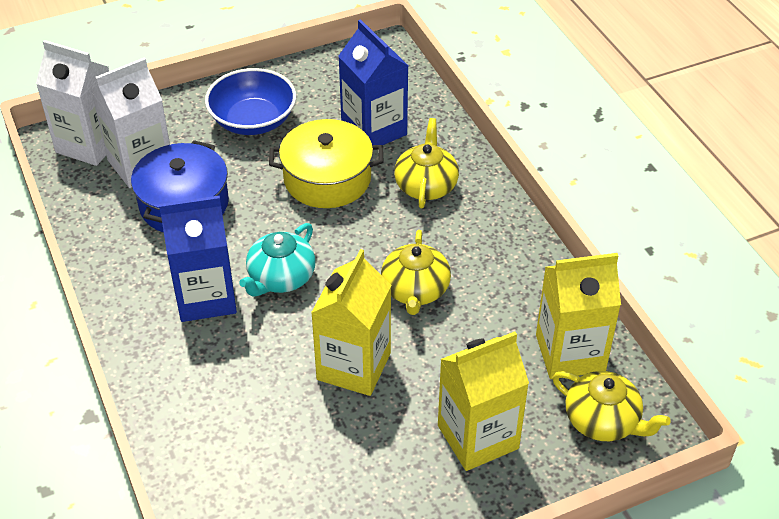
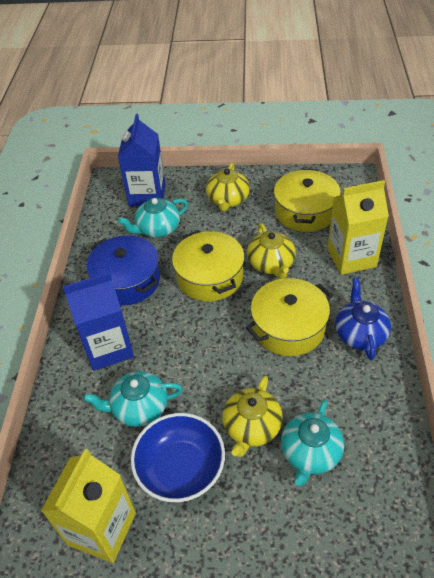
blue teapot: 0 -> 1
turquoise teapot: 1 -> 3
white carton: 2 -> 0
yellow carton: 3 -> 2
yellow pot: 1 -> 3

